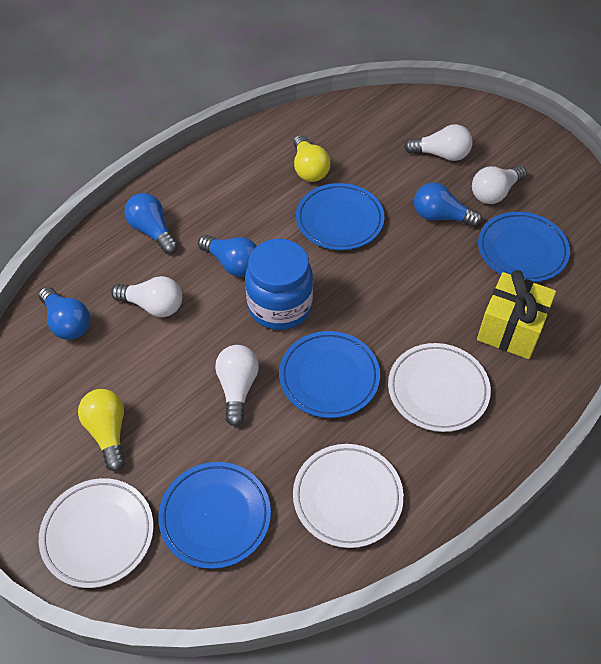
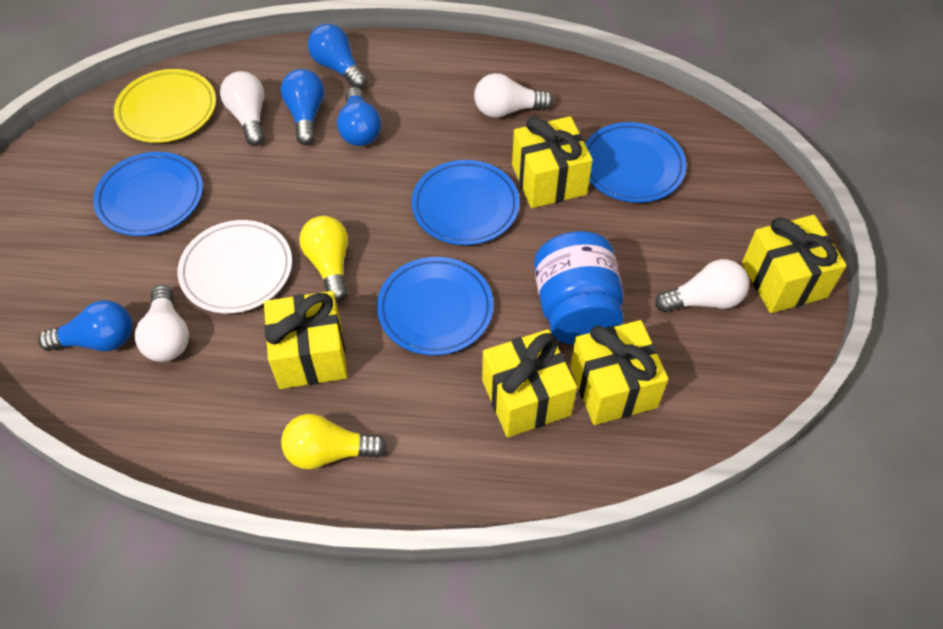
white plate: 3 -> 1
yellow gift: 1 -> 5
yellow plate: 0 -> 1

